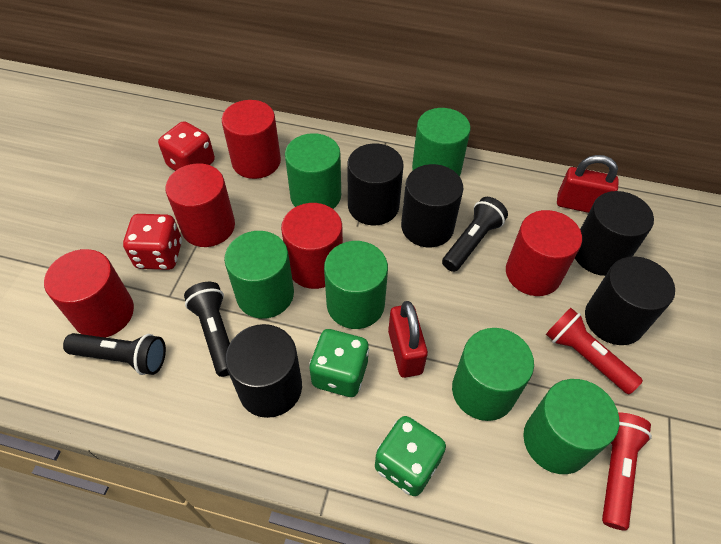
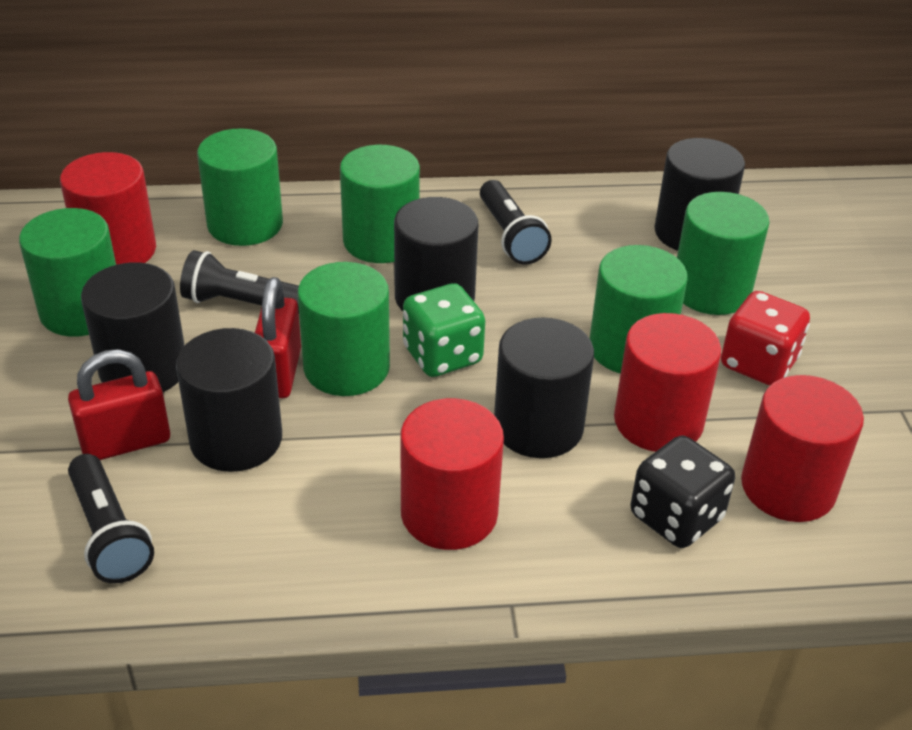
black dice: 0 -> 1
green dice: 2 -> 1
red cylinder: 5 -> 4
red dice: 2 -> 1
red flashlight: 2 -> 0

